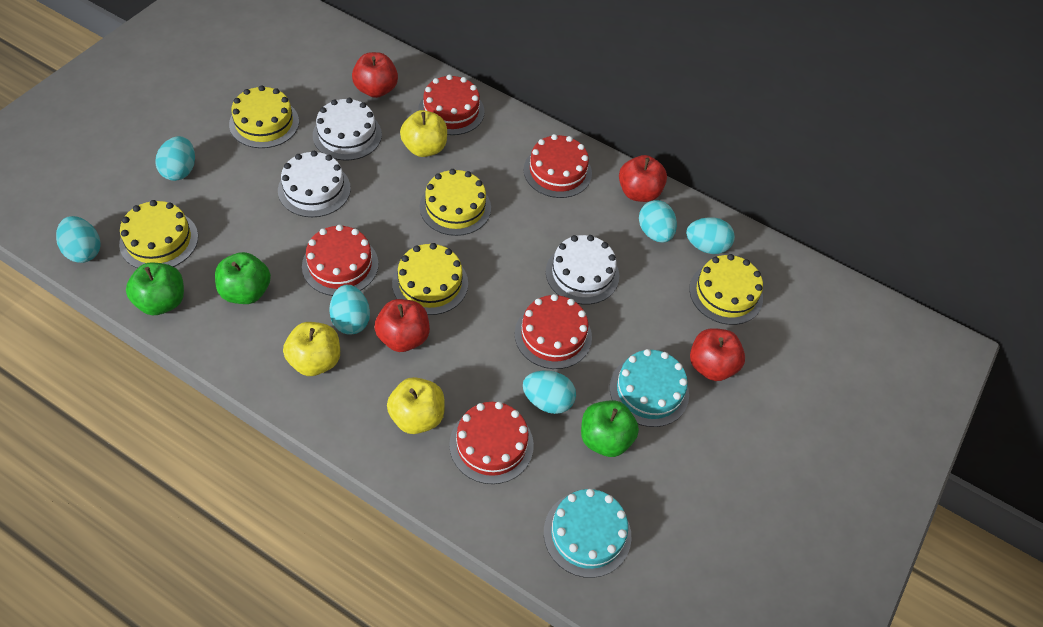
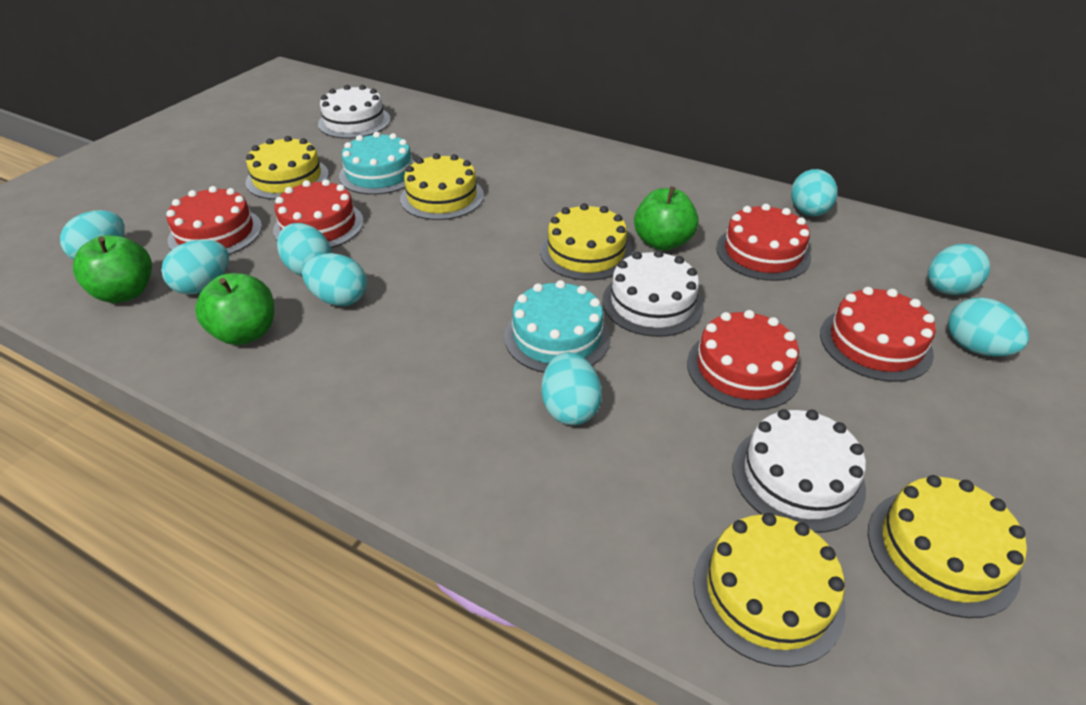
red apple: 4 -> 0
turquoise egg: 6 -> 8
yellow apple: 3 -> 0

